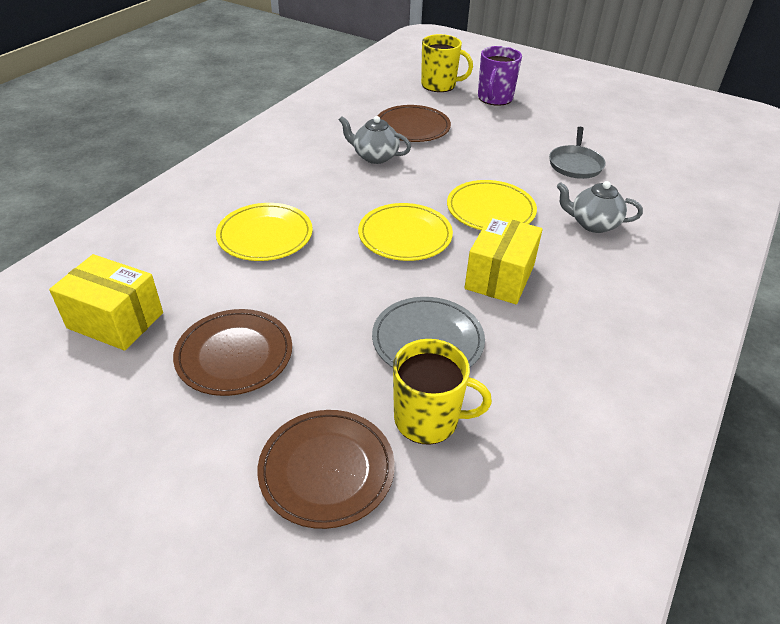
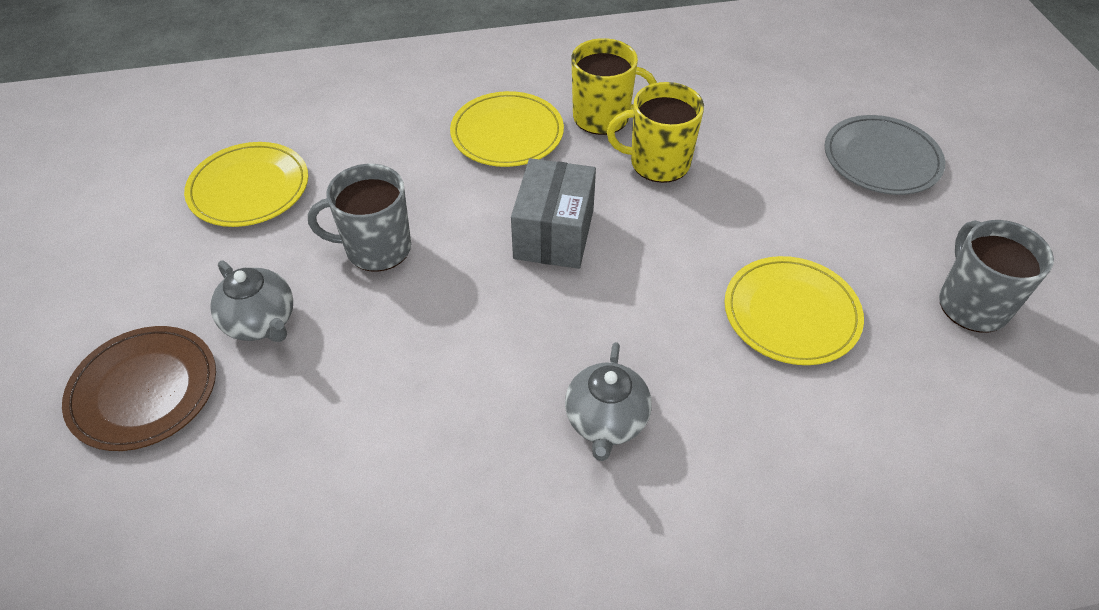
brown plate: 3 -> 1
grey box: 0 -> 1
grey mug: 0 -> 2
grey pan: 1 -> 0
purple mug: 1 -> 0
yellow box: 2 -> 0

